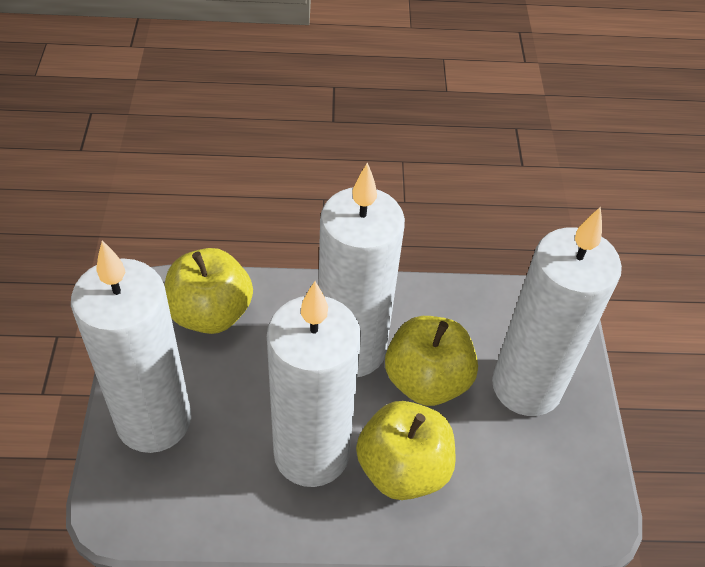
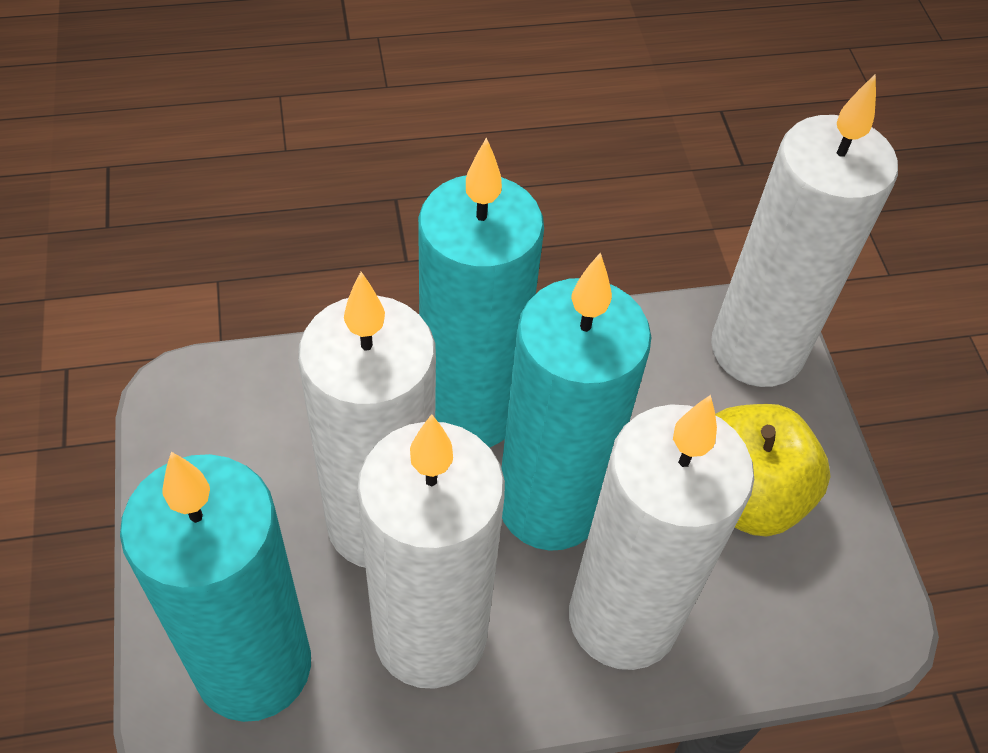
turquoise candle: 0 -> 3
yellow apple: 3 -> 1

